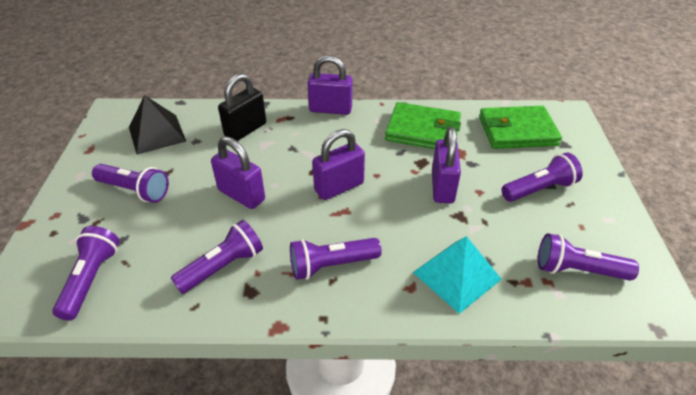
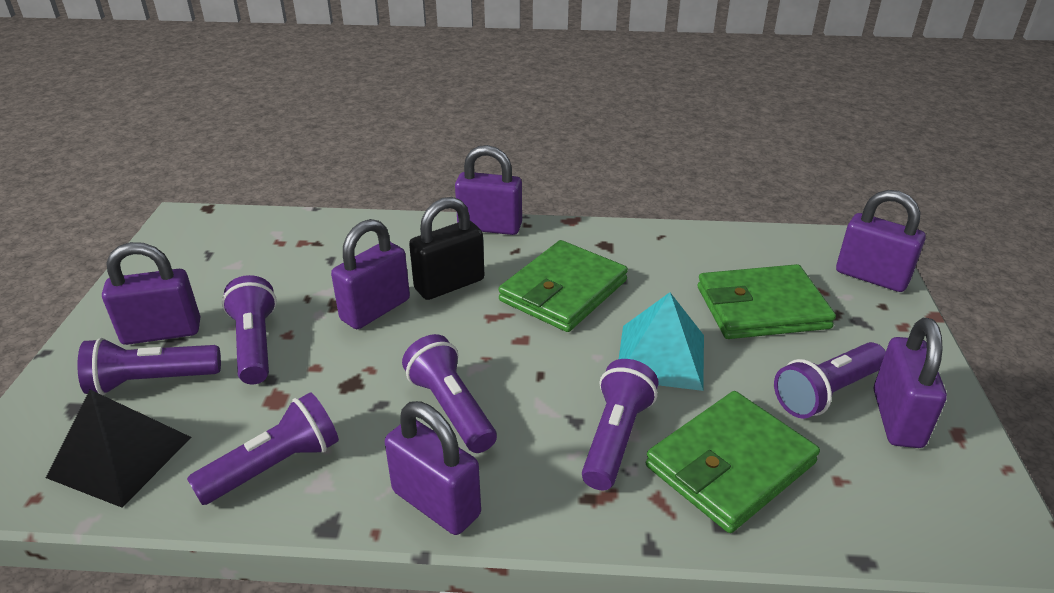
green wallet: 2 -> 3
purple padlock: 4 -> 6

